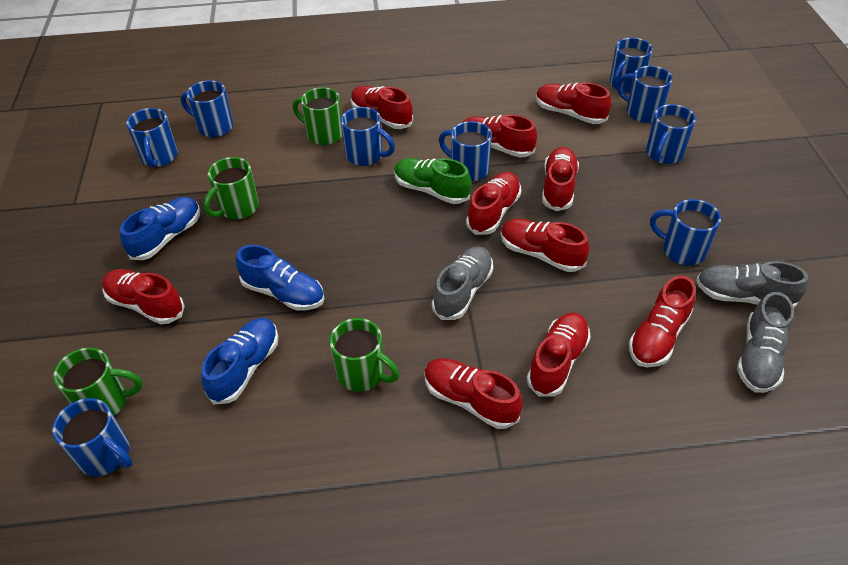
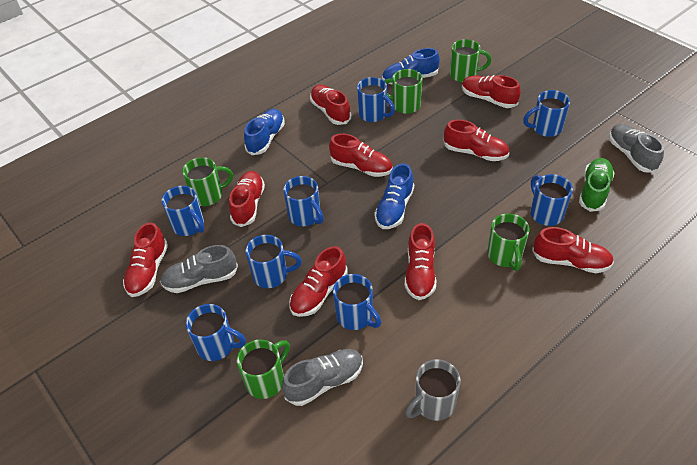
blue mug: 9 -> 8
green mug: 4 -> 5
grey mug: 0 -> 1
red shoe: 10 -> 9

